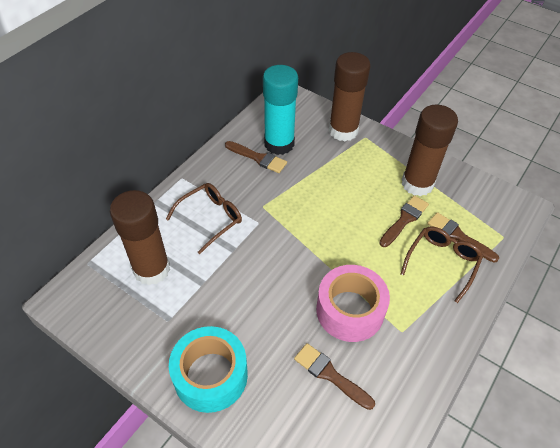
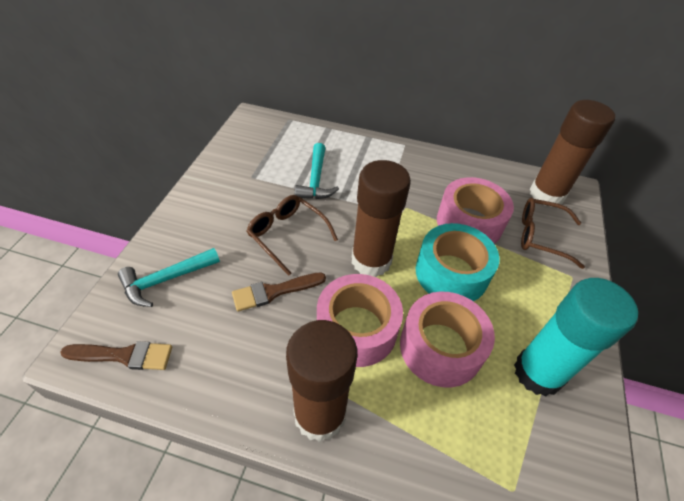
brown brush: 4 -> 2
pink tape: 1 -> 3
turquoise hammer: 0 -> 2

